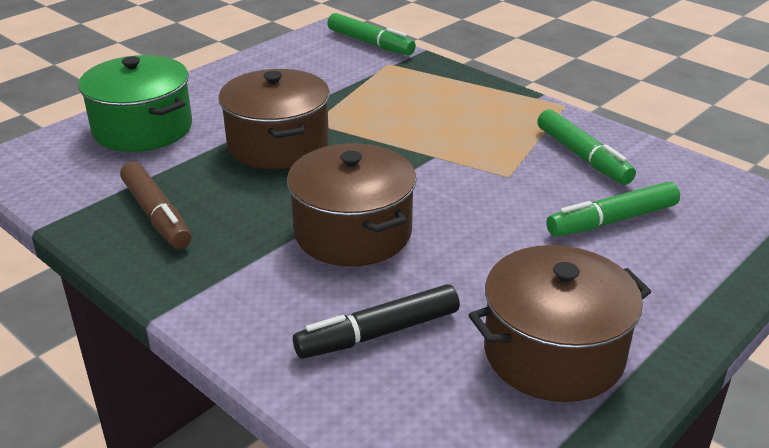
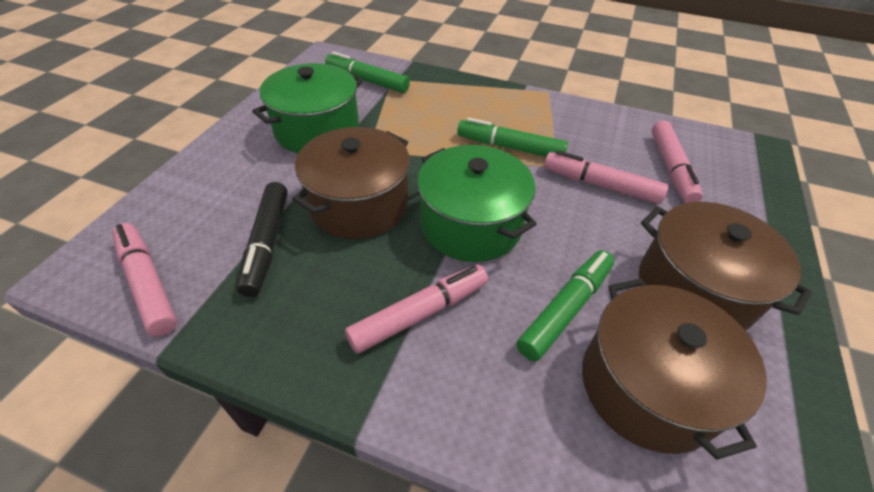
brown marker: 1 -> 0
green pot: 1 -> 2
pink marker: 0 -> 4

